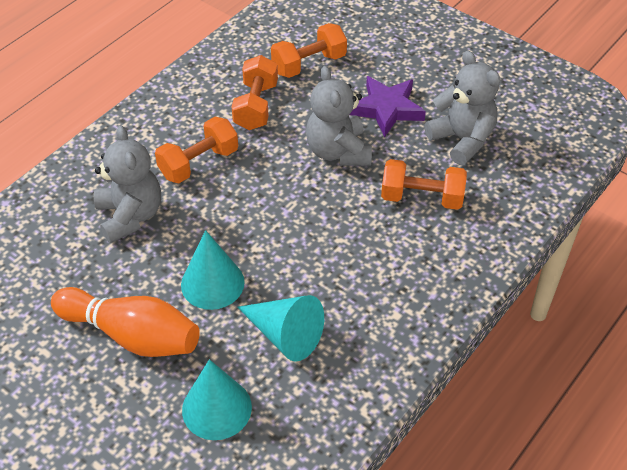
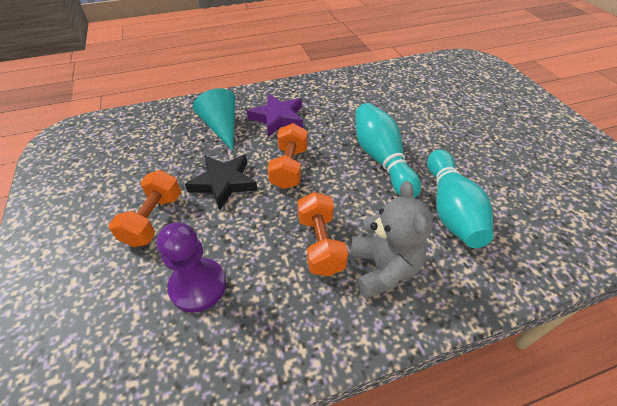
black star: 0 -> 1
grey teddy bear: 3 -> 1
orange bowling pin: 1 -> 0
orange dumbbell: 4 -> 3
purple pawn: 0 -> 1
turquoise bowling pin: 0 -> 2
turquoise cone: 3 -> 1

